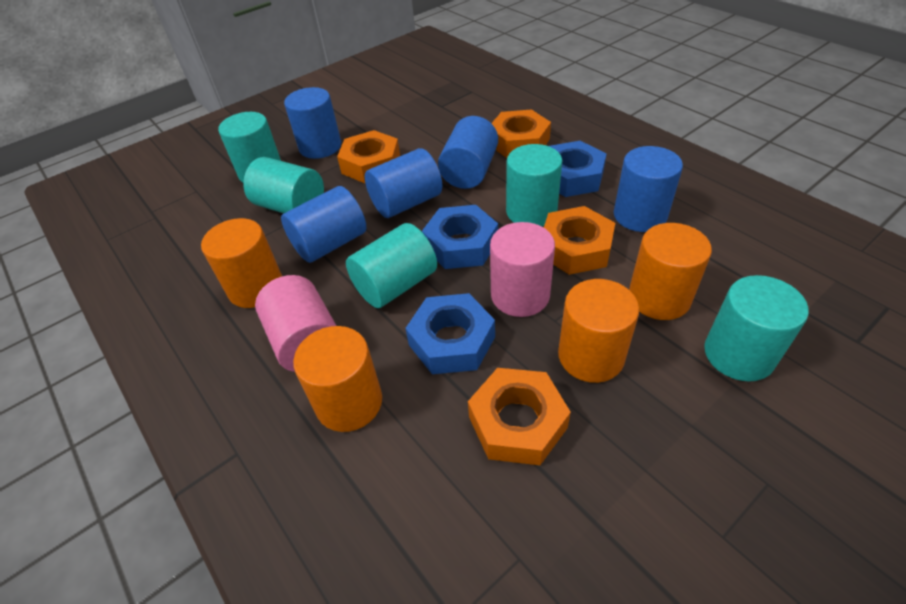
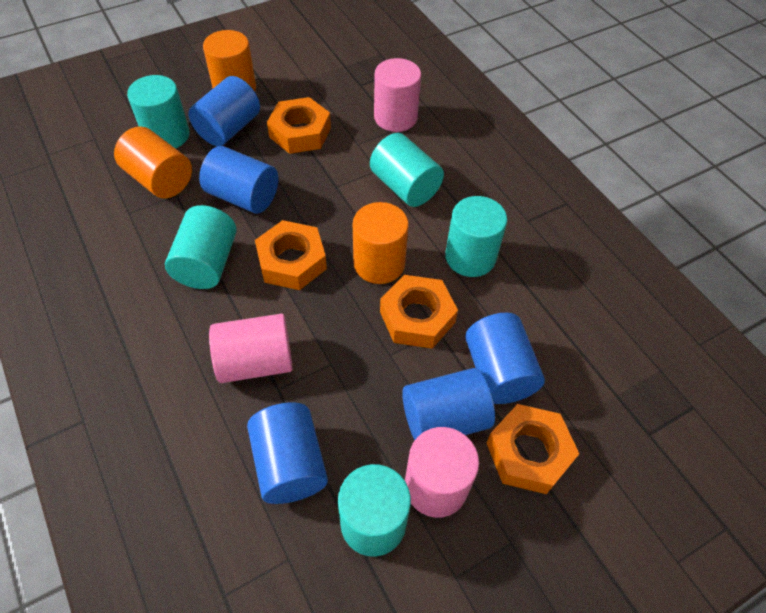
blue nut: 3 -> 0
orange cylinder: 4 -> 3
pink cylinder: 2 -> 3

